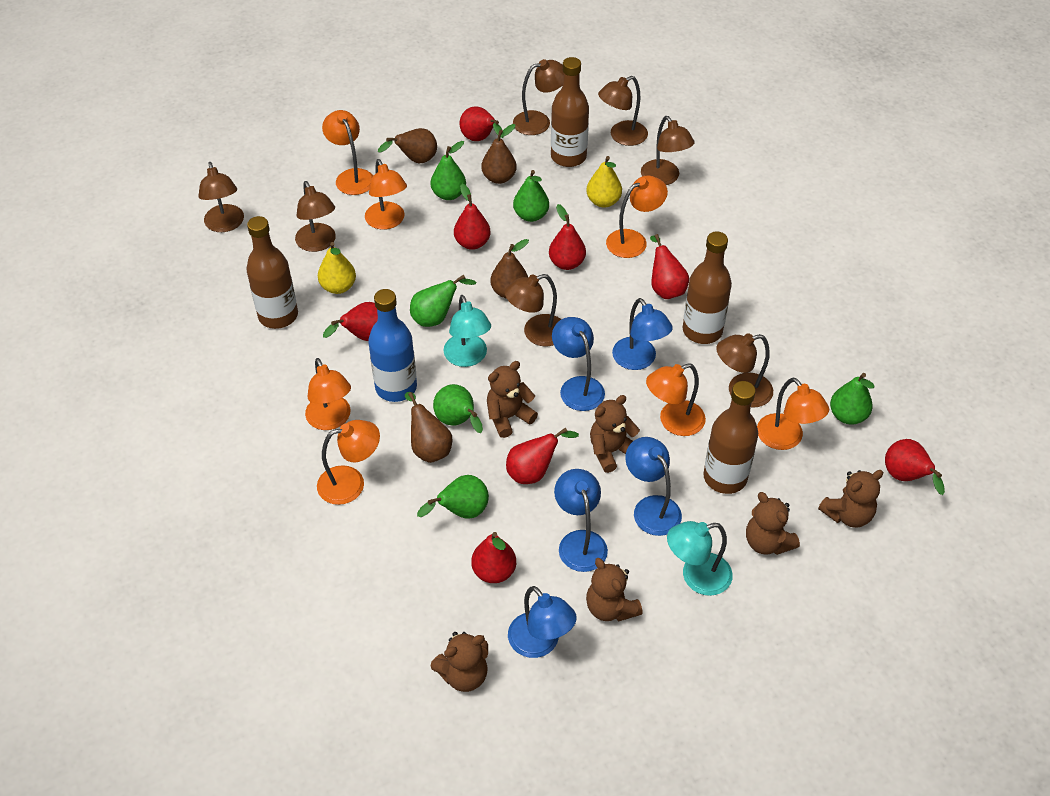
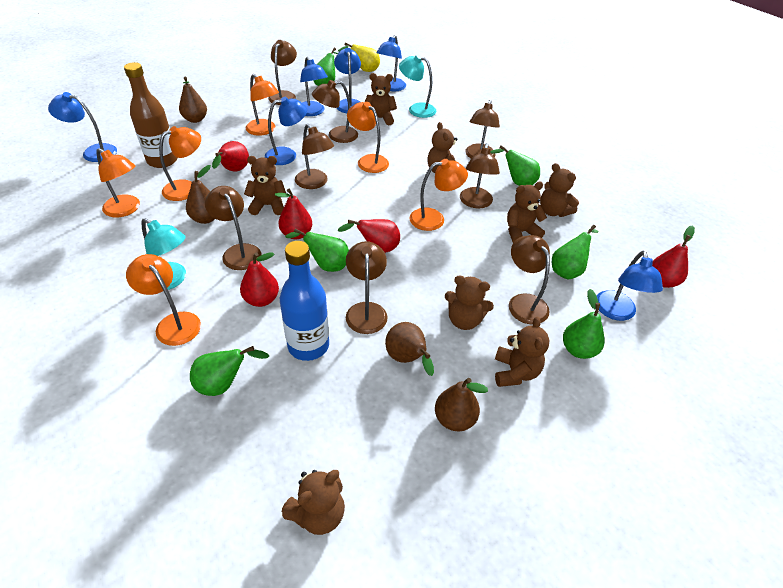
blue lamp: 5 -> 6
brown bottle: 4 -> 1
brown lamp: 7 -> 8
brown teddy bear: 6 -> 8
orange lamp: 7 -> 6
red pear: 8 -> 5
yellow pear: 2 -> 1

